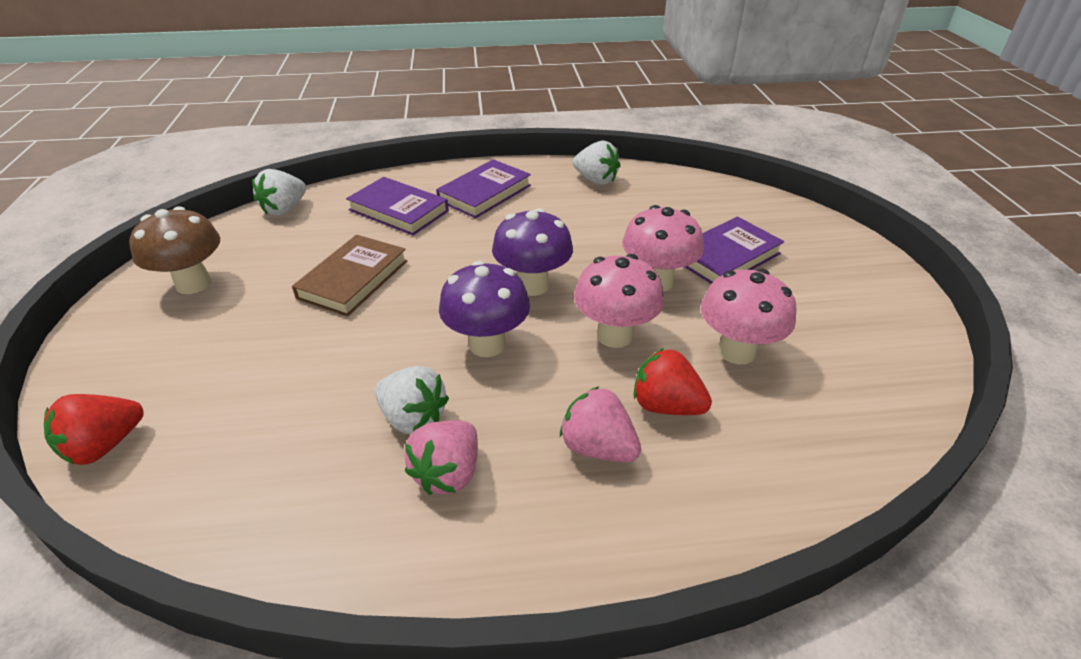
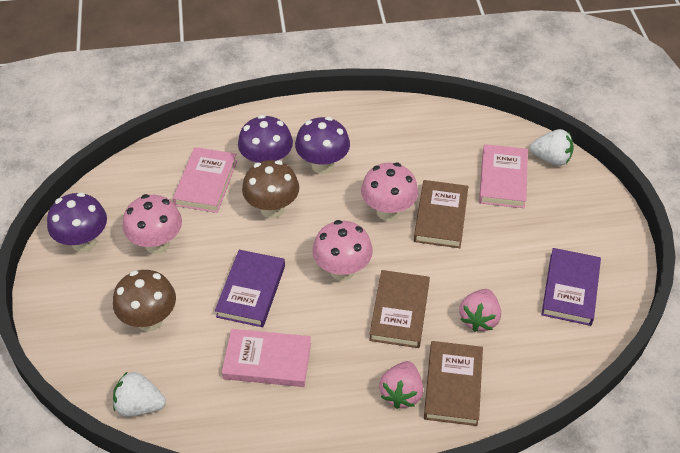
brown book: 1 -> 3
brown mushroom: 1 -> 2
pink book: 0 -> 3
purple book: 3 -> 2
purple mushroom: 2 -> 3
red strawberry: 2 -> 0
white strawberry: 3 -> 2

